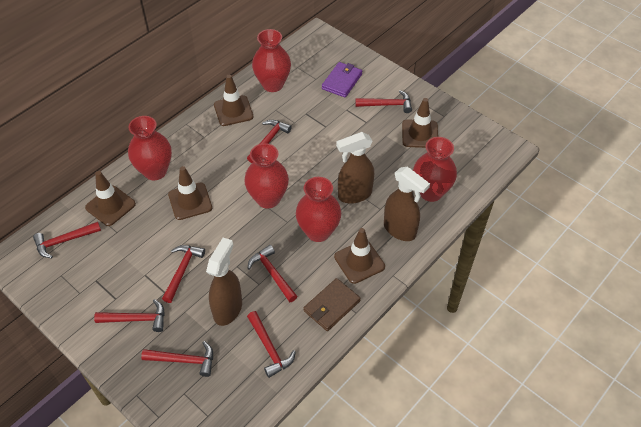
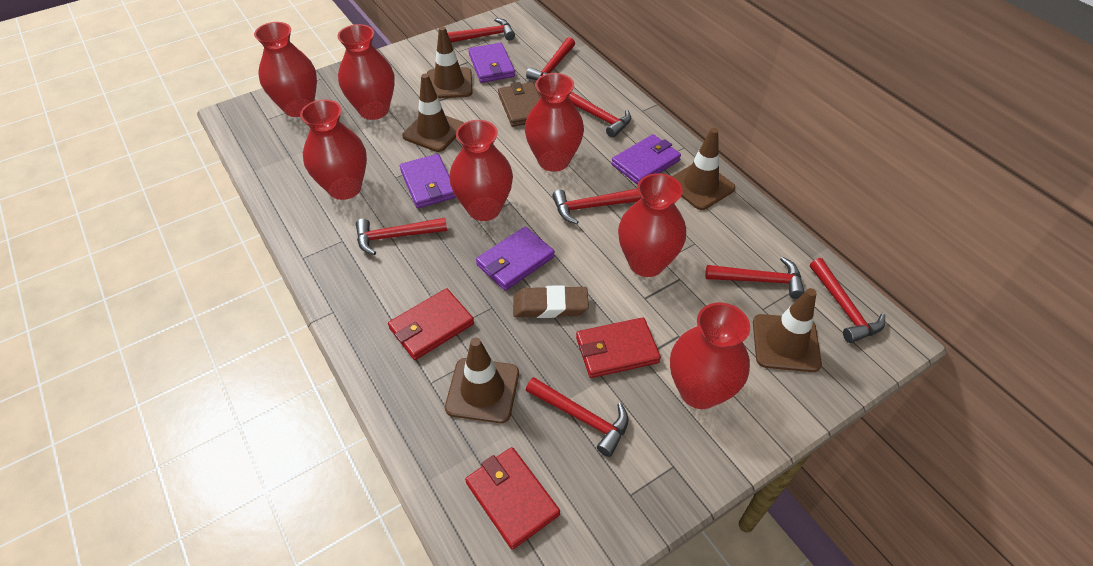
brown eraser: 0 -> 1
brown spray bottle: 3 -> 0
purple wallet: 1 -> 4
red vase: 5 -> 7
red wallet: 0 -> 3

